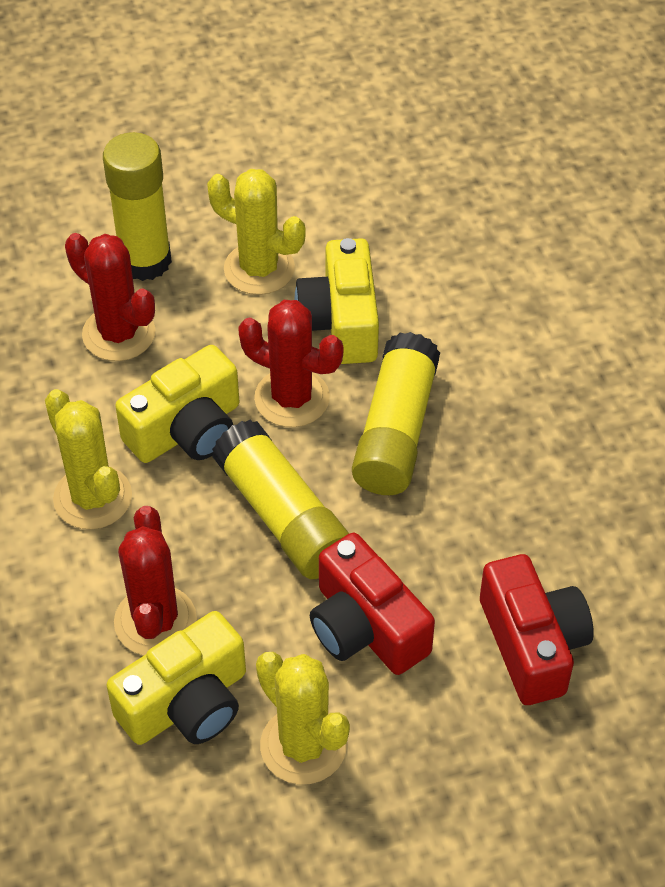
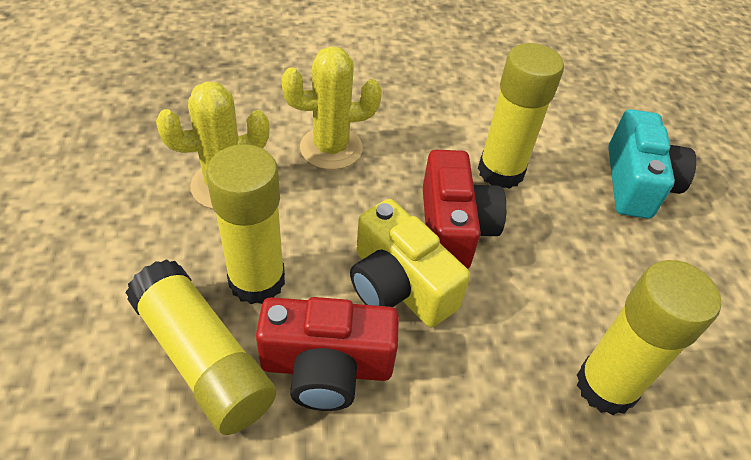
red cactus: 3 -> 0
turquoise camera: 0 -> 1
yellow cactus: 3 -> 2
yellow camera: 3 -> 1
yellow glue stick: 3 -> 4

